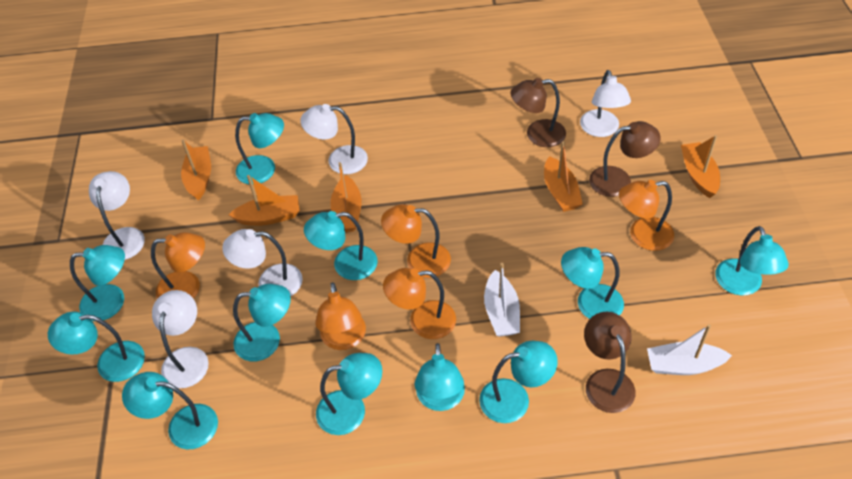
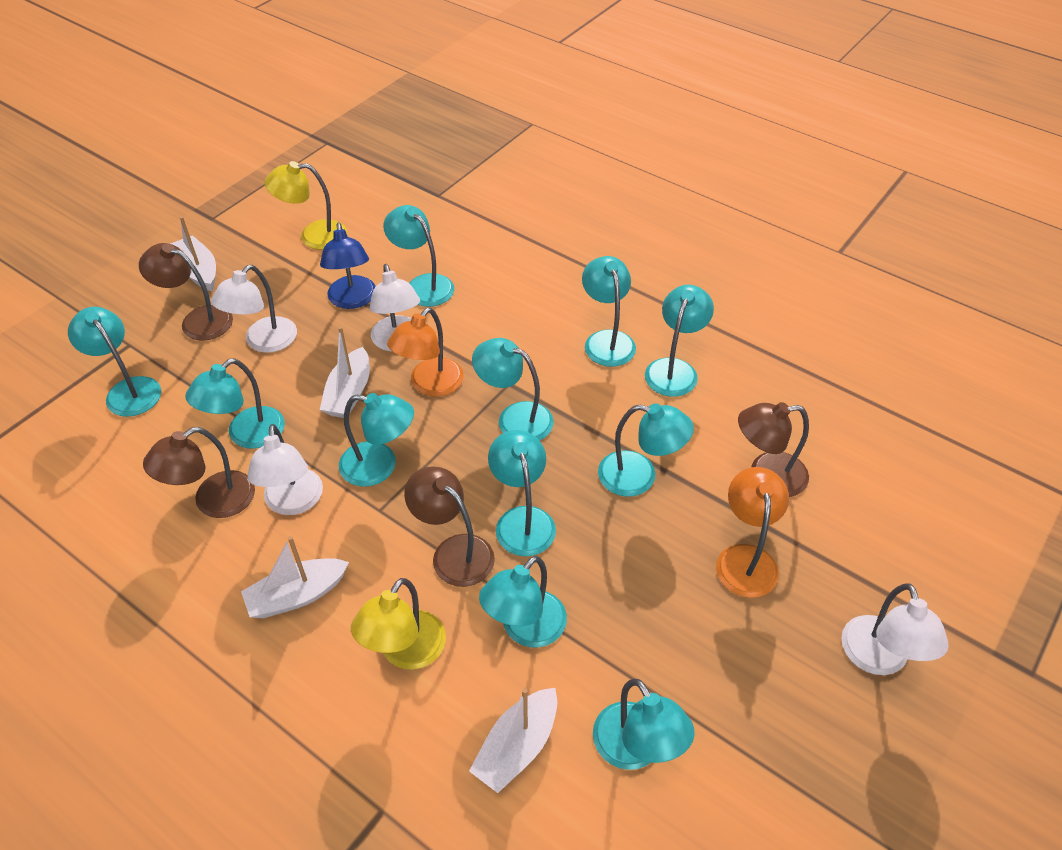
blue lamp: 0 -> 1
brown lamp: 3 -> 4
orange boat: 5 -> 0
orange lamp: 5 -> 2
white boat: 2 -> 4
white lamp: 5 -> 4
yellow lamp: 0 -> 2

